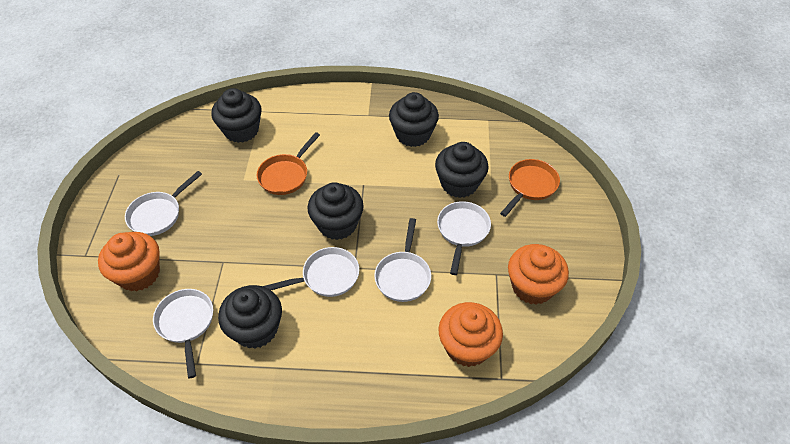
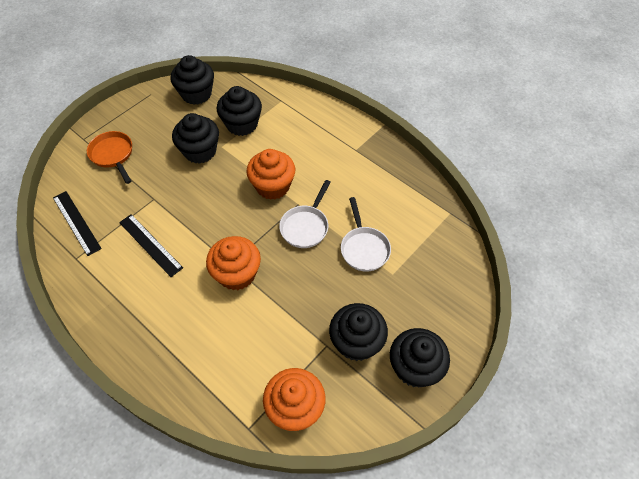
black ruler: 0 -> 2
orange pan: 2 -> 1
white pan: 5 -> 2

